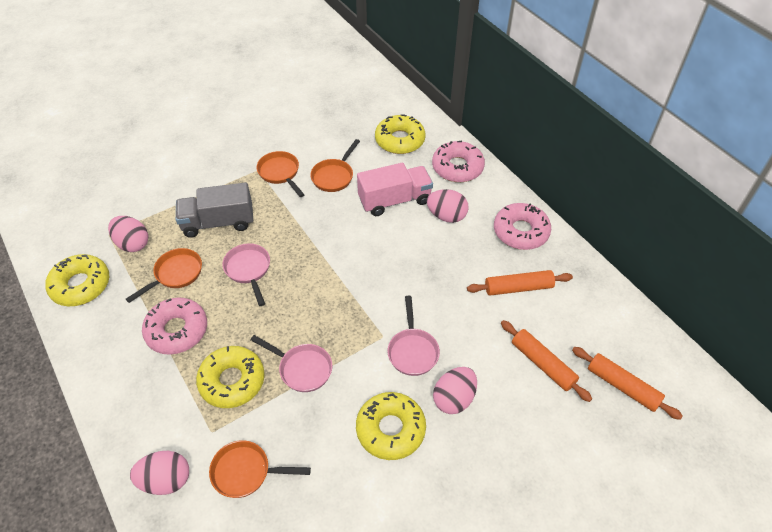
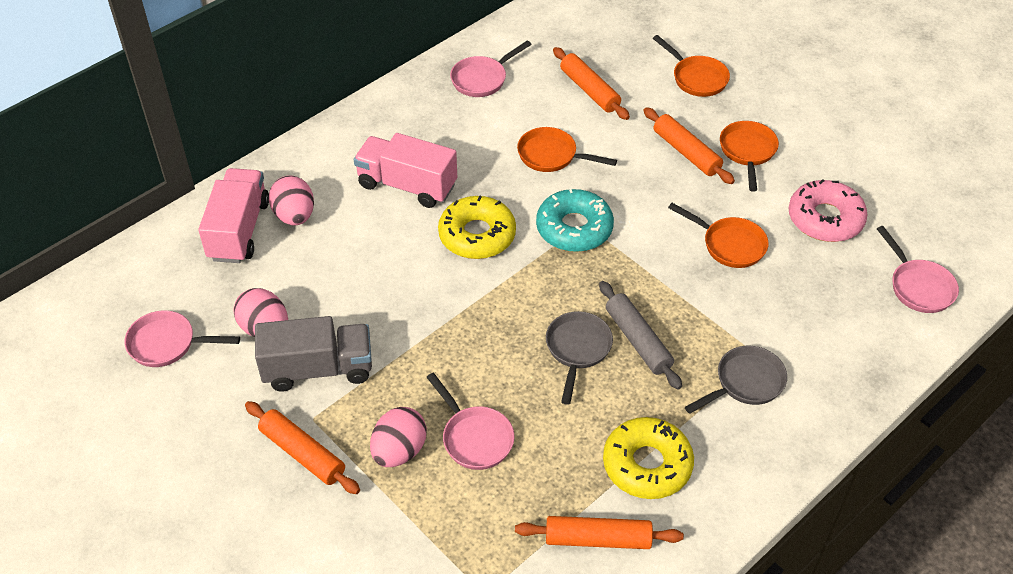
grey pan: 0 -> 2
grey rolling pin: 0 -> 1
orange rolling pin: 3 -> 4
pink donut: 3 -> 1
pink egg: 4 -> 3
pink pan: 3 -> 4
pink truck: 1 -> 2
turquoise donut: 0 -> 1
yellow donut: 4 -> 2

